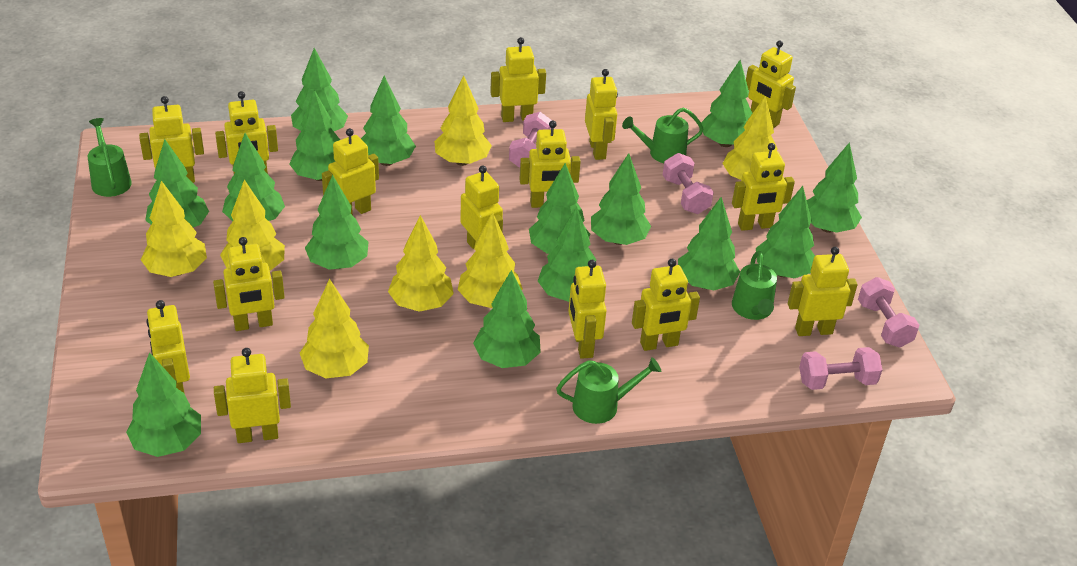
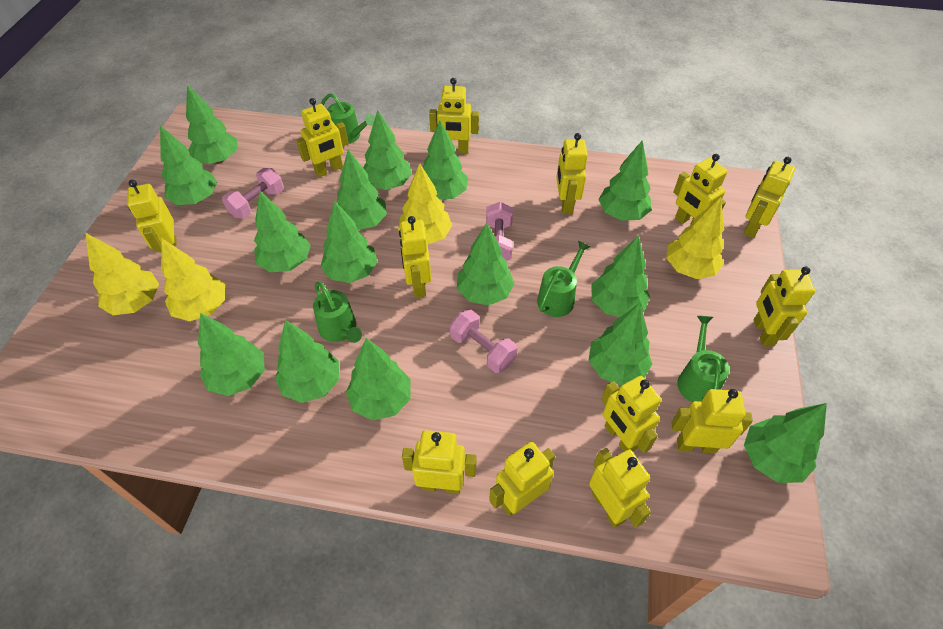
pink dumbbell: 4 -> 3
yellow robot: 15 -> 13
yellow tree: 7 -> 4

